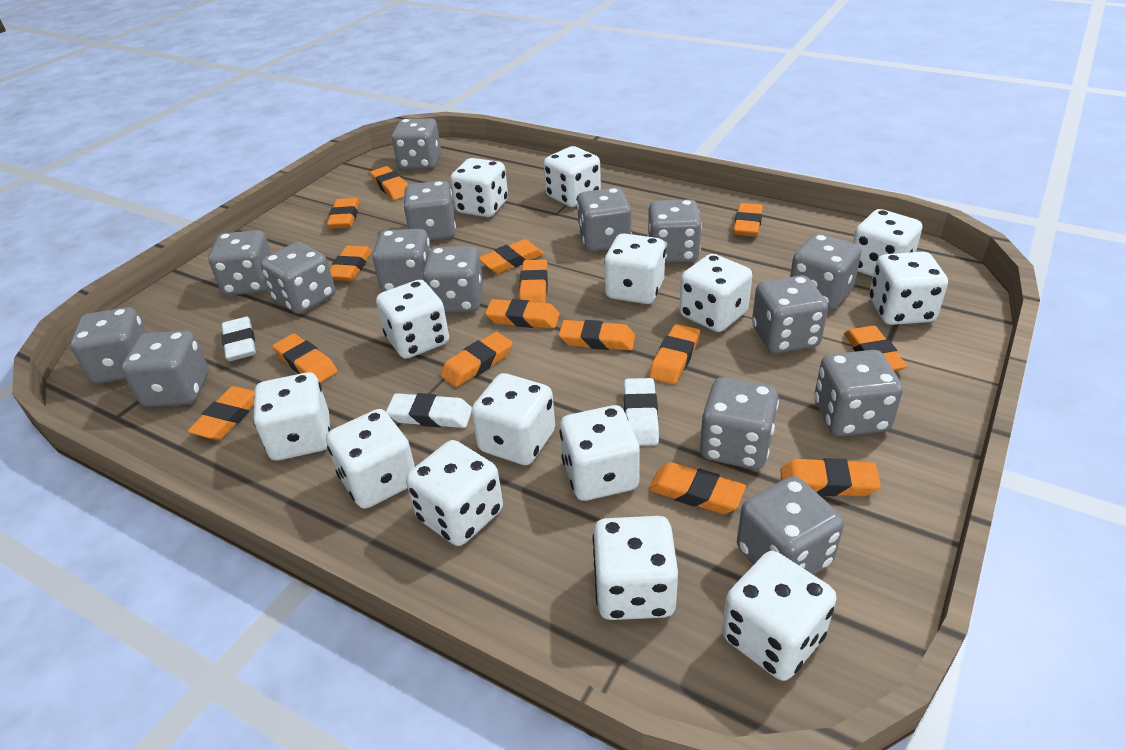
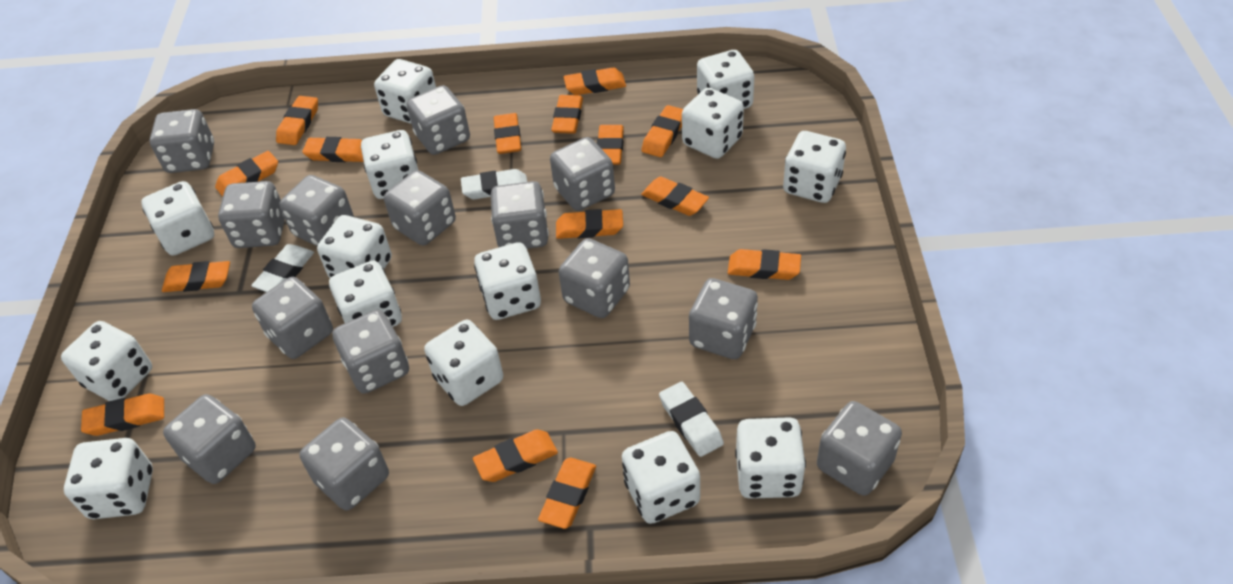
grey dice: 15 -> 14

